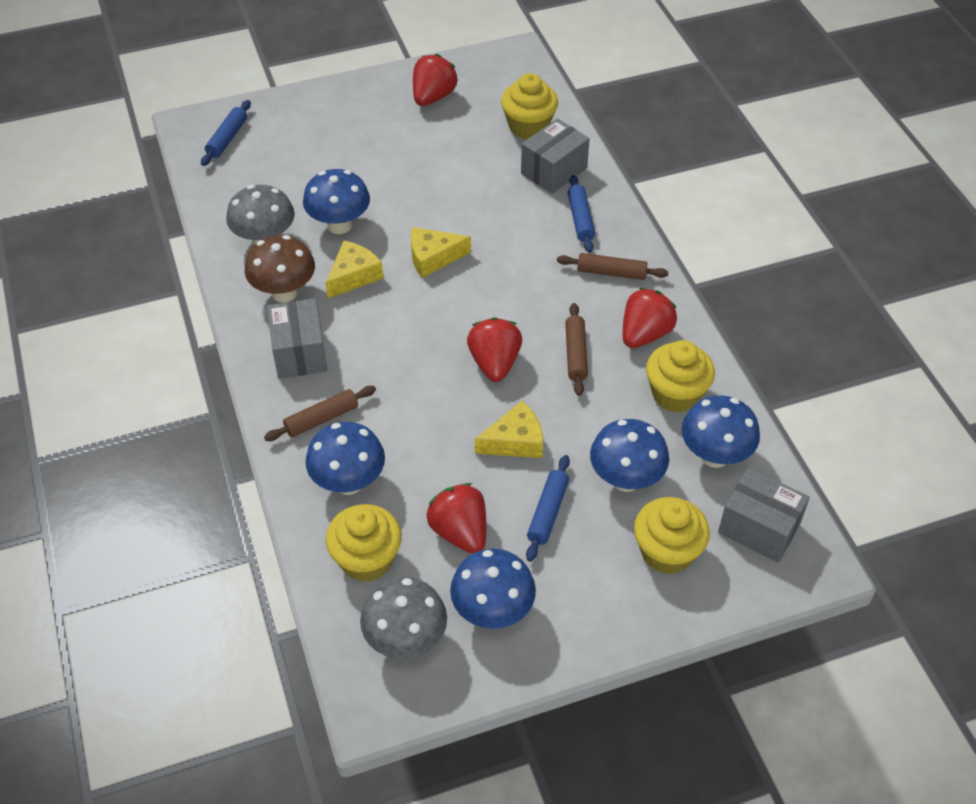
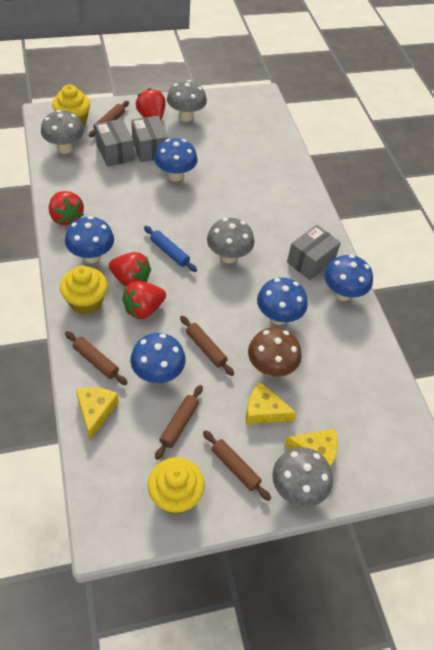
blue rolling pin: 3 -> 1
brown rolling pin: 3 -> 5
grey mushroom: 2 -> 4
yellow cupcake: 4 -> 3

